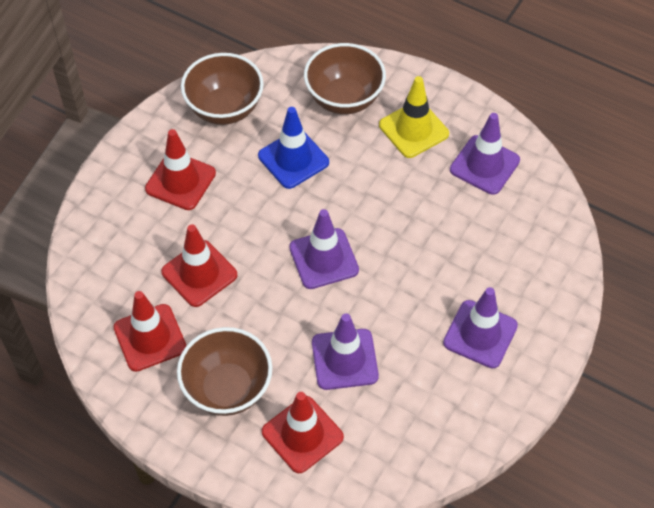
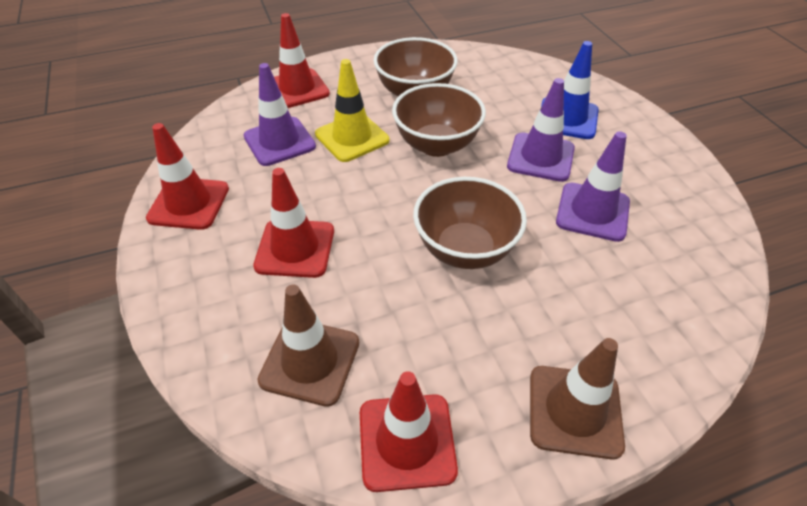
brown traffic cone: 0 -> 2
purple traffic cone: 4 -> 3

